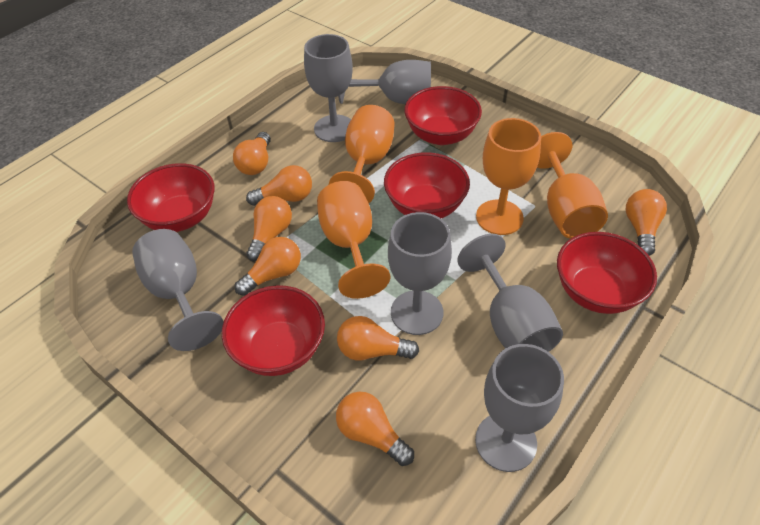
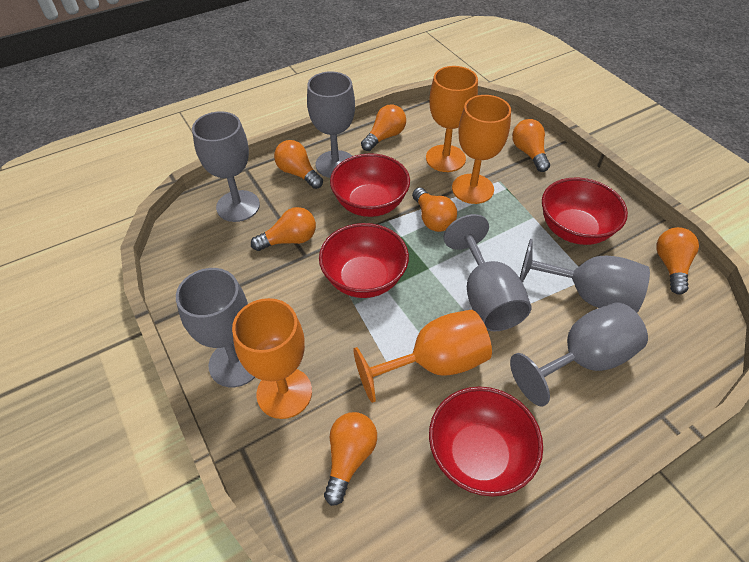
red bowl: 5 -> 4

